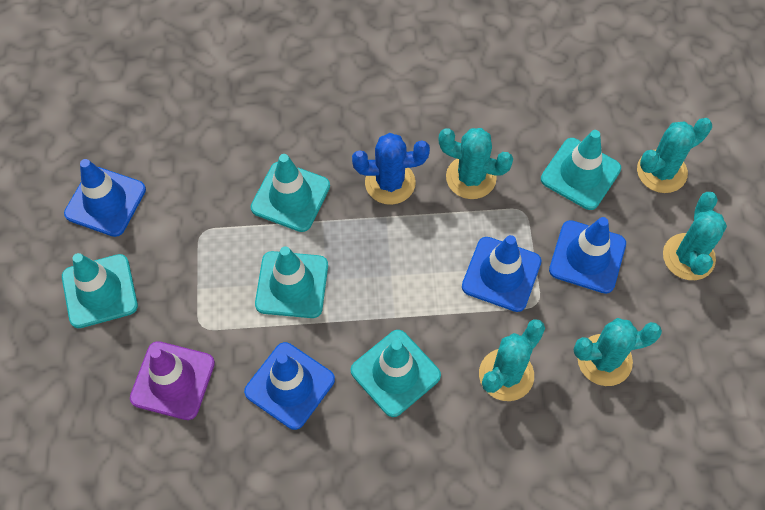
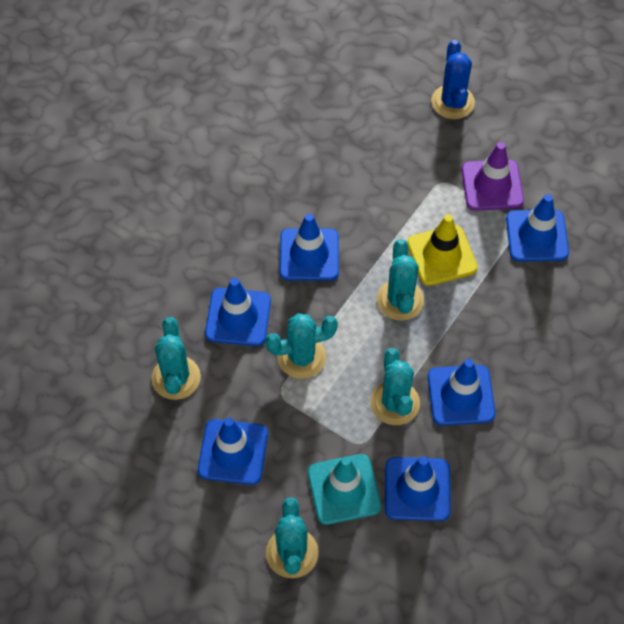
blue traffic cone: 4 -> 6
turquoise traffic cone: 5 -> 1
yellow traffic cone: 0 -> 1

